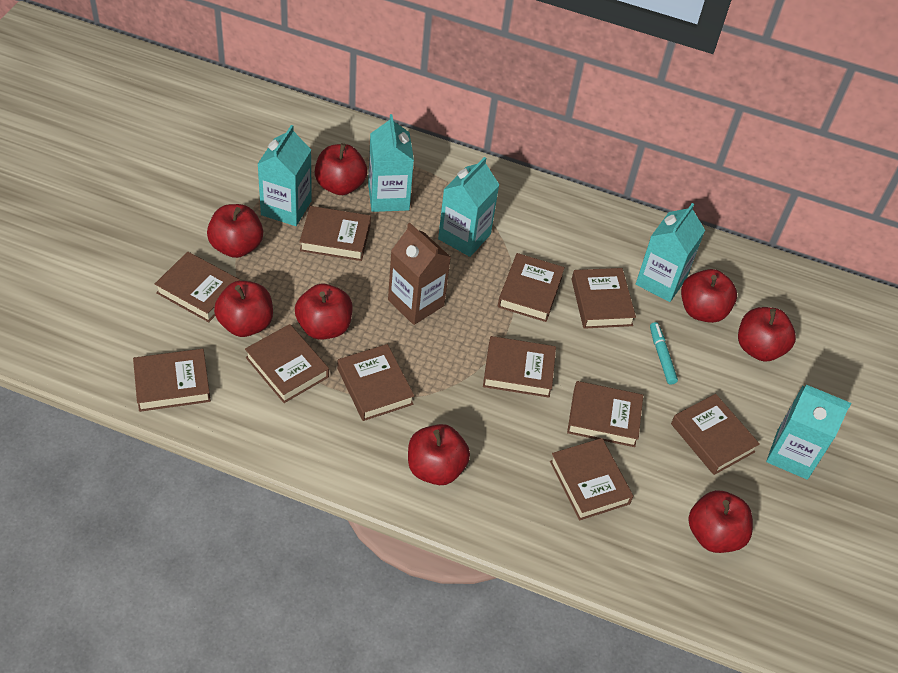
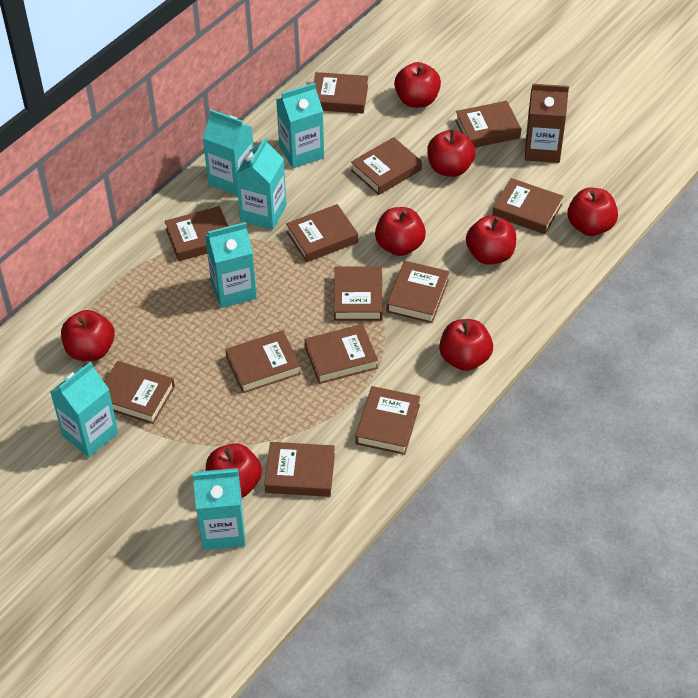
brown book: 11 -> 13
turquoise carton: 5 -> 6
turquoise marker: 1 -> 0

